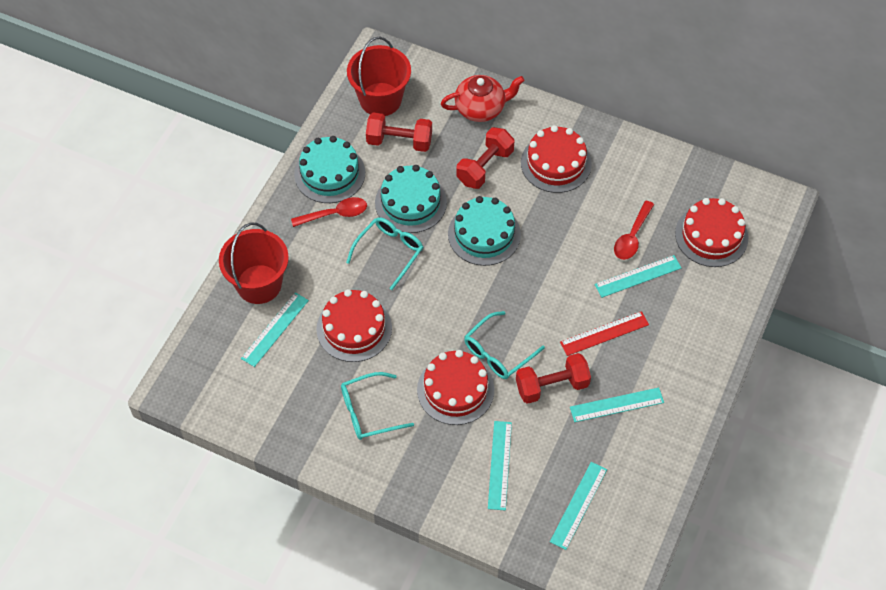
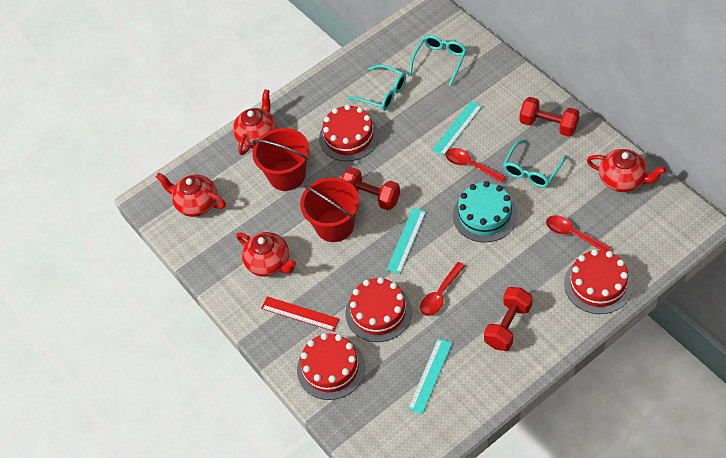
red spoon: 2 -> 3
red teapot: 1 -> 4
turquoise cake: 3 -> 1
turquoise ruler: 5 -> 3

